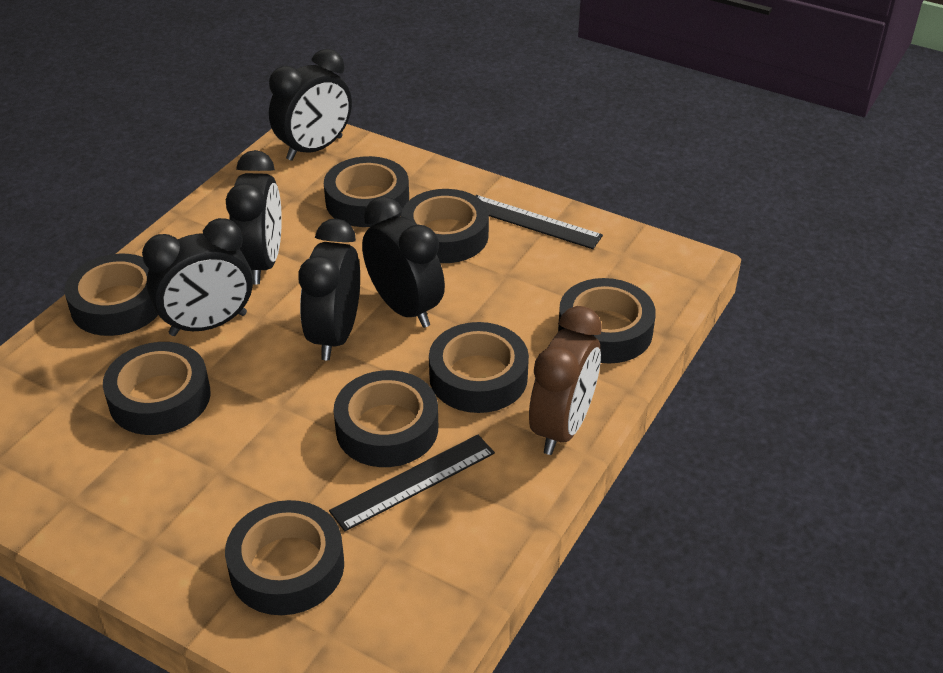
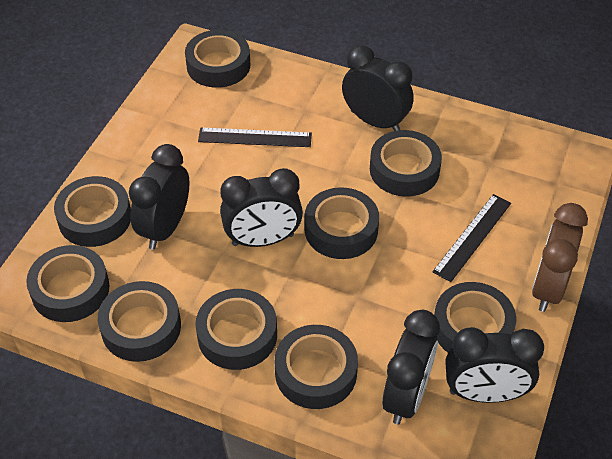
black tape: 8 -> 9

